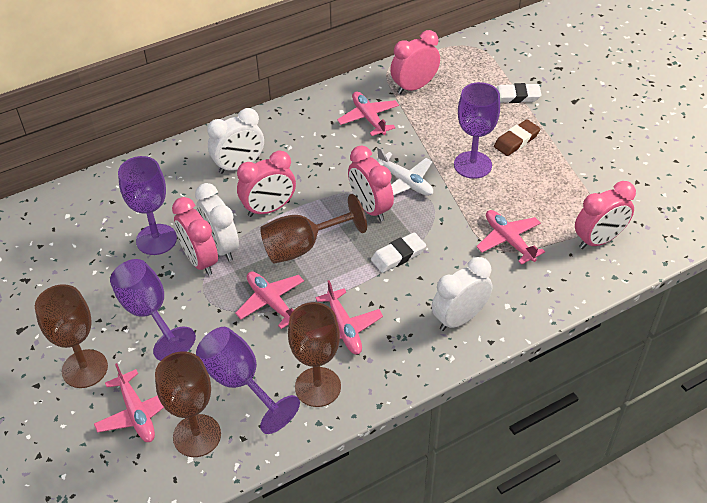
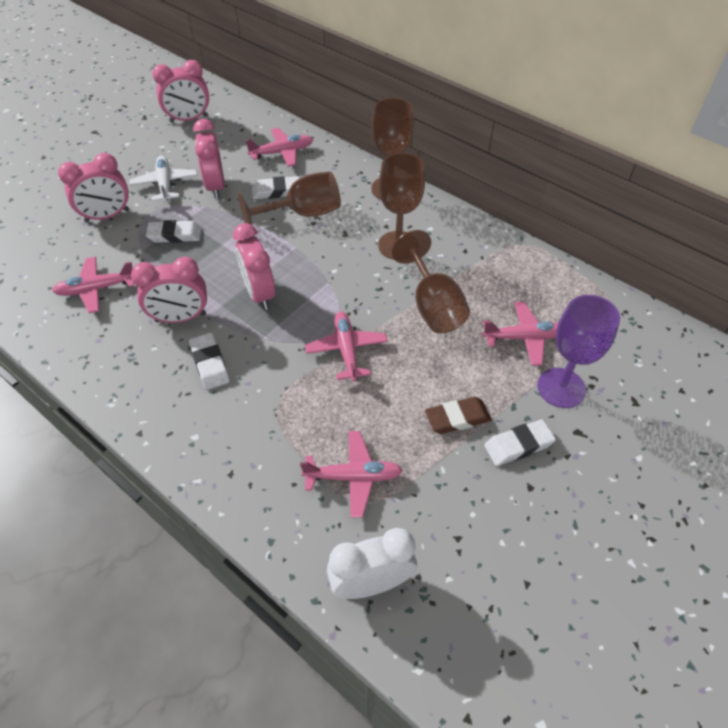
purple goblet: 4 -> 1
white clock: 3 -> 1
white eraser: 2 -> 4

